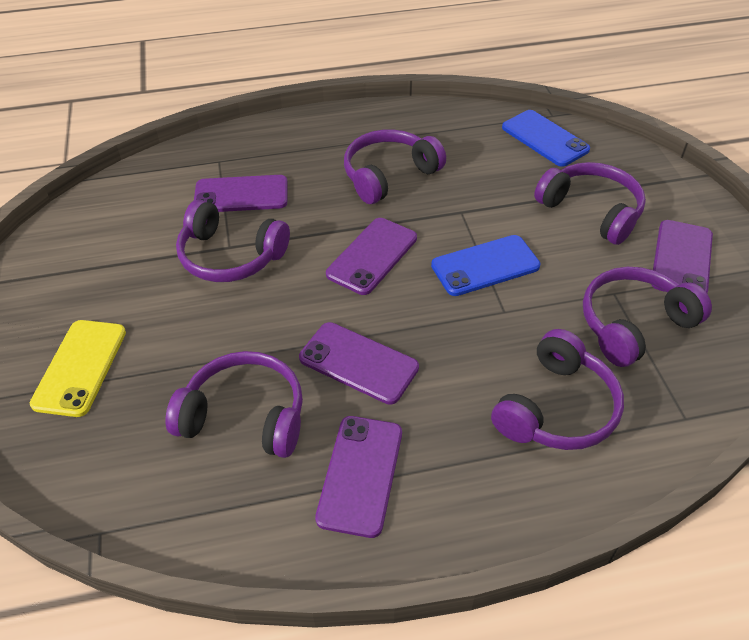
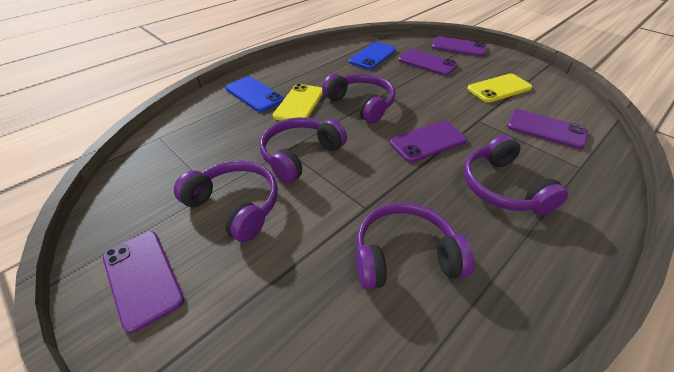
purple headphones: 6 -> 5
yellow phone: 1 -> 2

